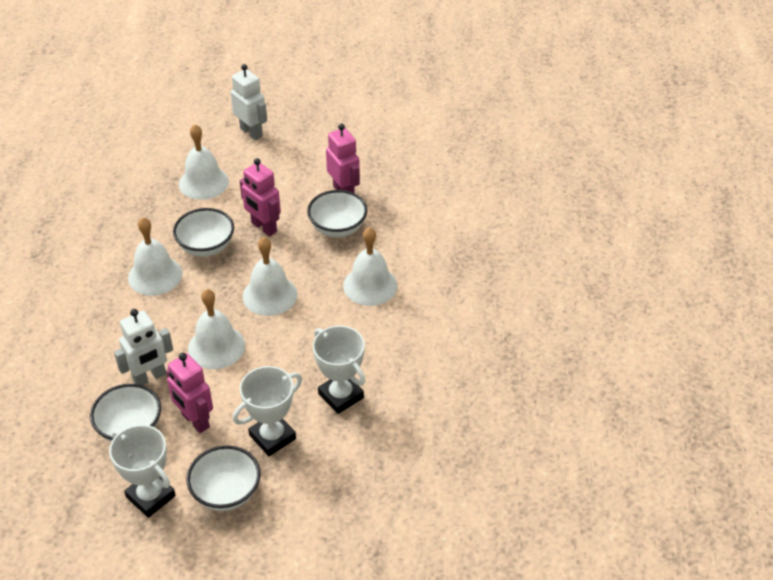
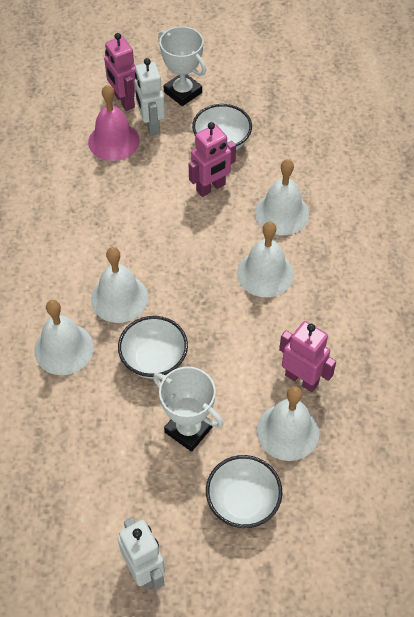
pink bell: 0 -> 1
white bowl: 4 -> 3
white trophy: 3 -> 2

